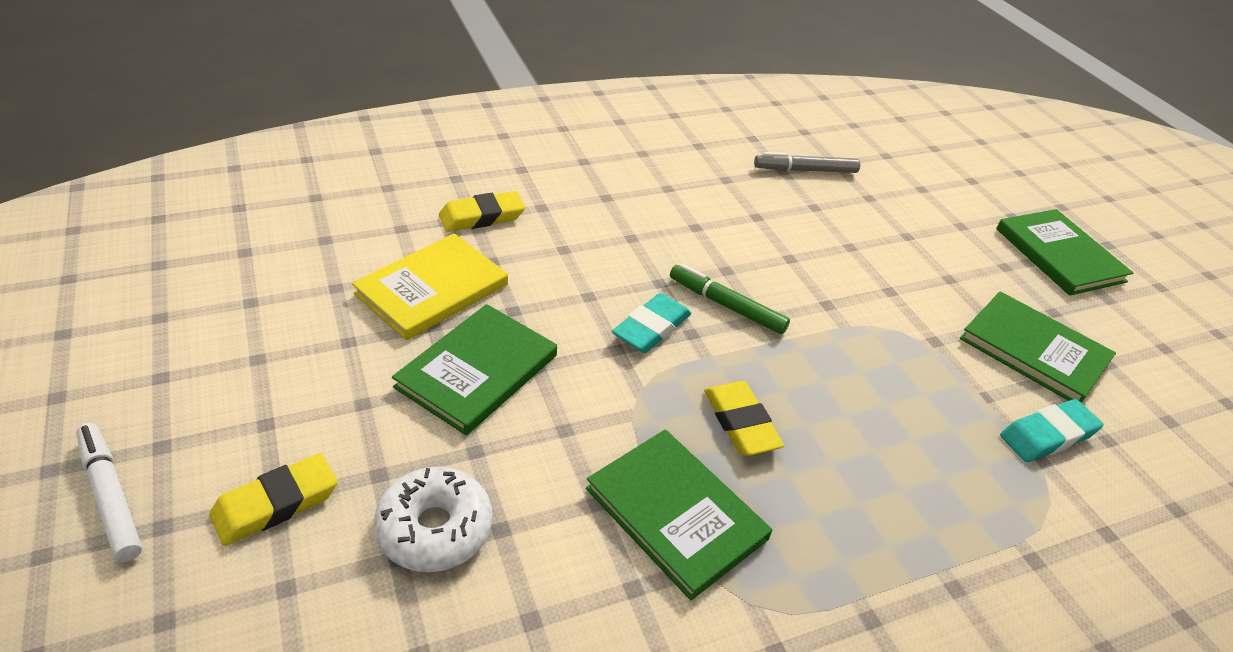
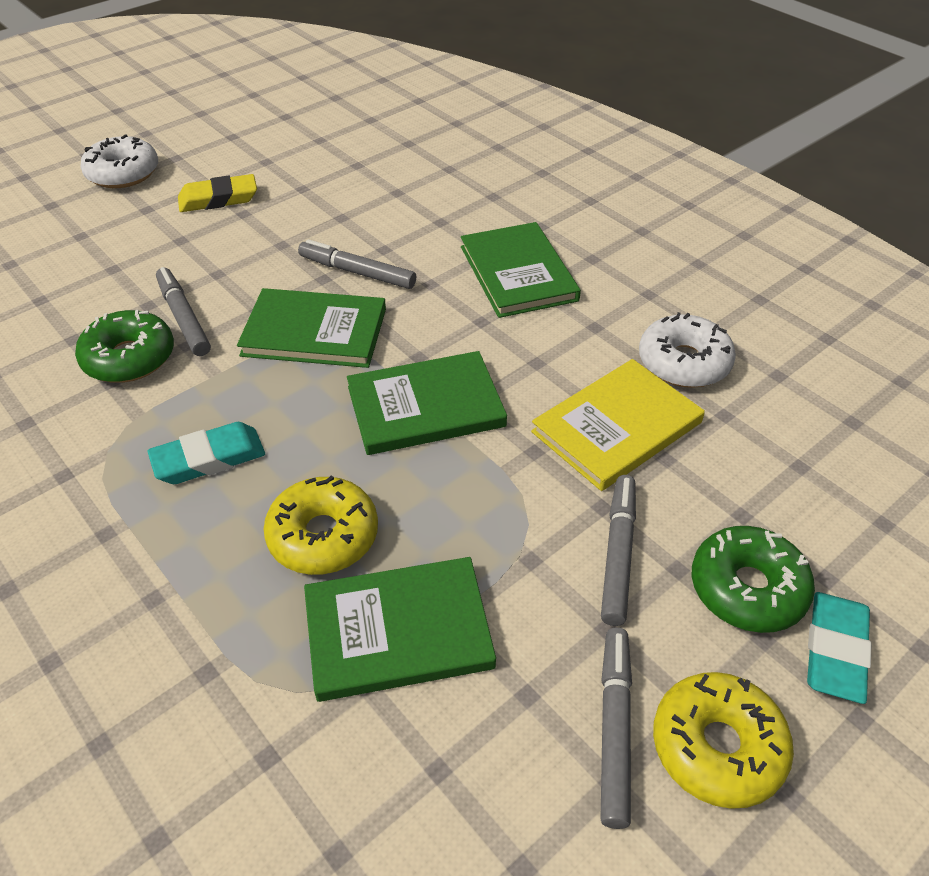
green donut: 0 -> 2
green marker: 1 -> 0
grey marker: 1 -> 4
white donut: 1 -> 2
white marker: 1 -> 0
yellow donut: 0 -> 2
yellow eraser: 3 -> 1

